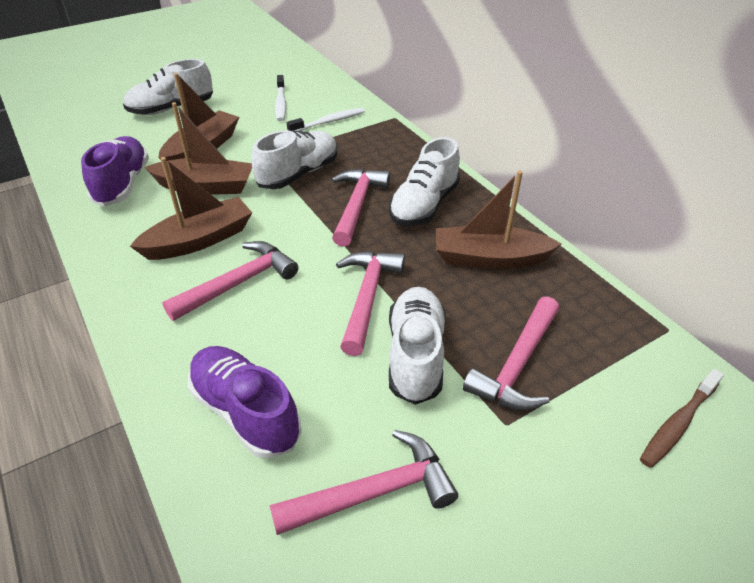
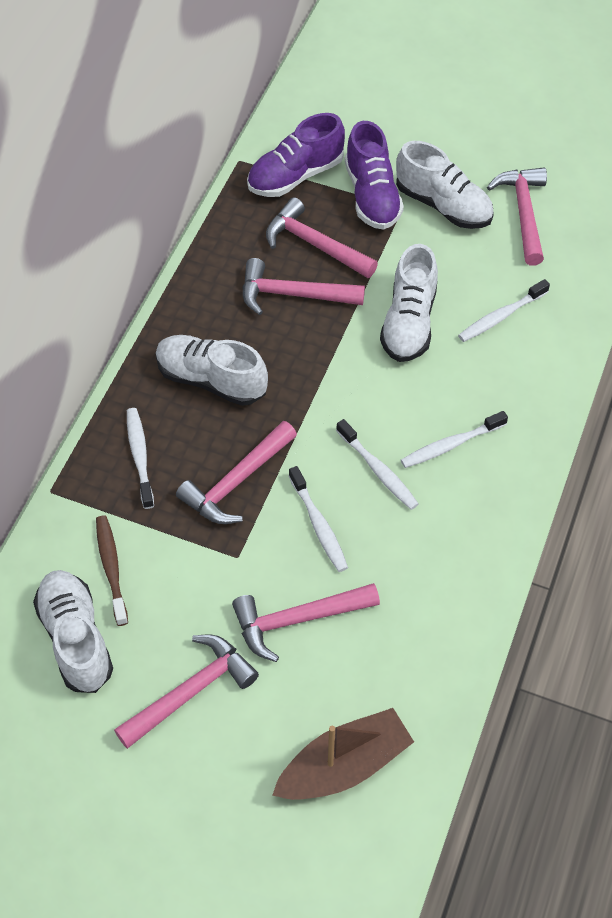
brown boat: 4 -> 1
pink hammer: 5 -> 6
white toothbrush: 2 -> 5

